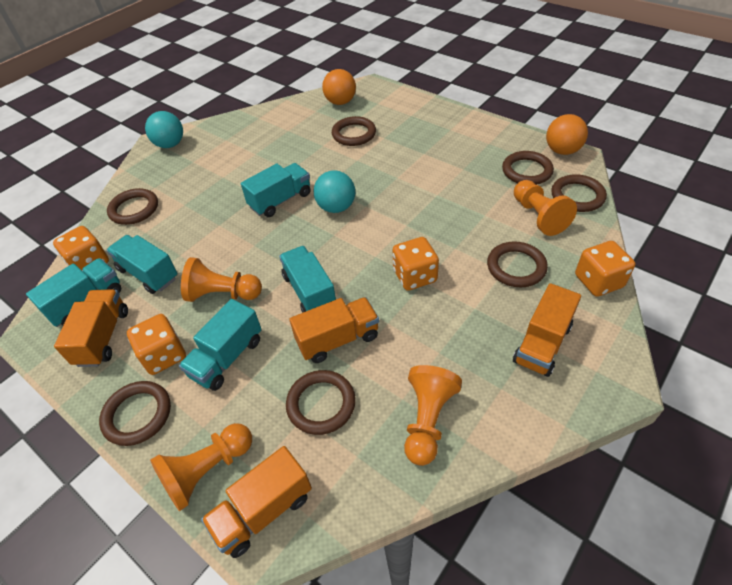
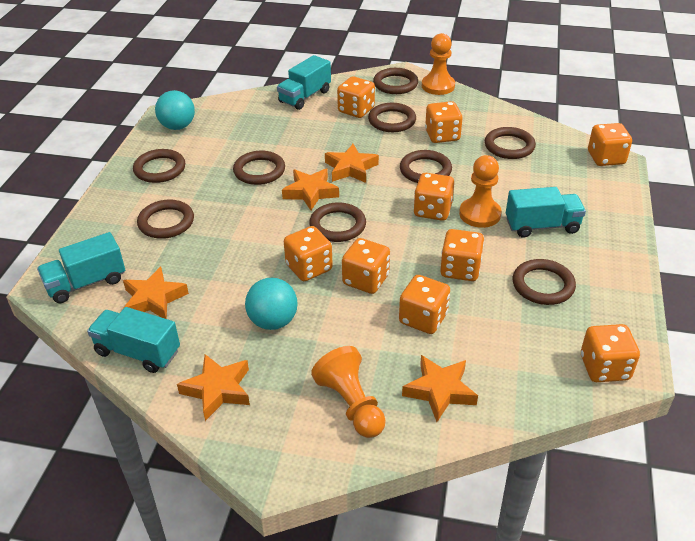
brown ring: 7 -> 9
orange ball: 2 -> 0
orange dice: 4 -> 9
orange pawn: 4 -> 3
orange star: 0 -> 5
orange truck: 4 -> 0
turquoise truck: 5 -> 4

